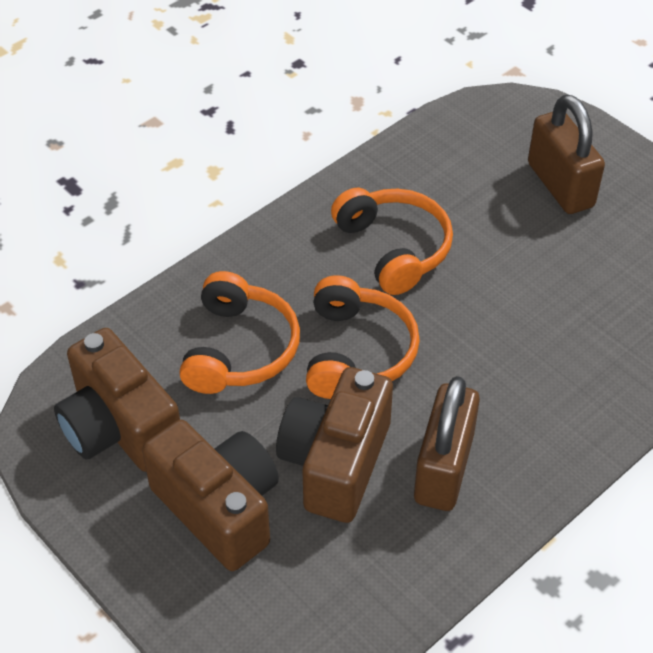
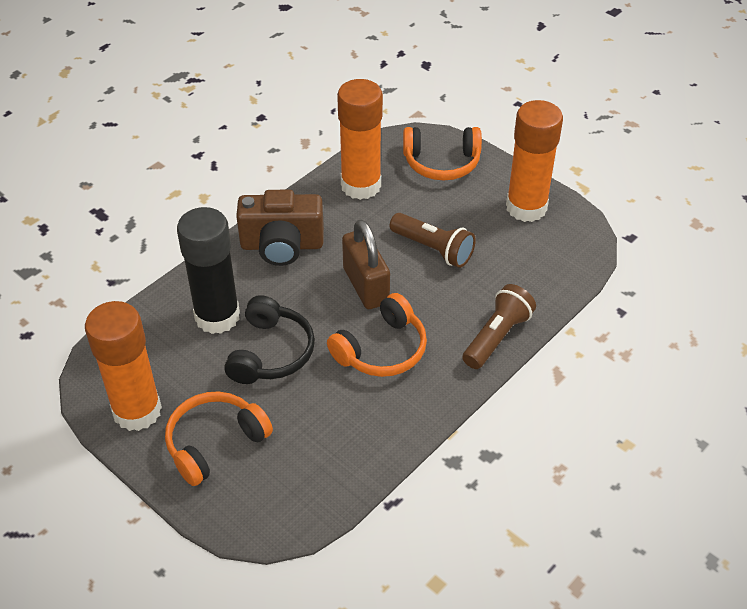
black glue stick: 0 -> 1
black headphones: 0 -> 1
brown camera: 3 -> 1
brown flashlight: 0 -> 2
brown padlock: 2 -> 1
orange glue stick: 0 -> 3

